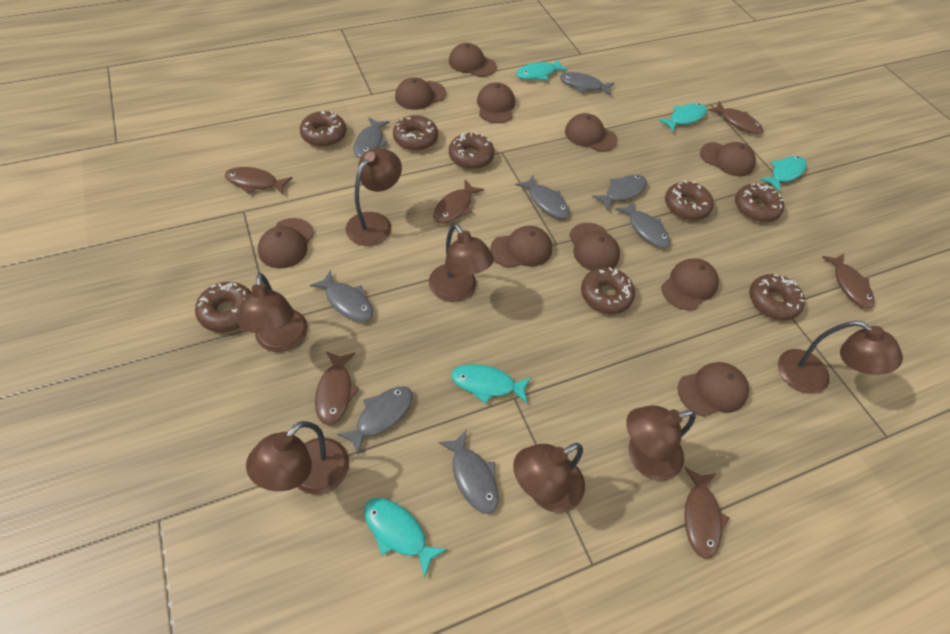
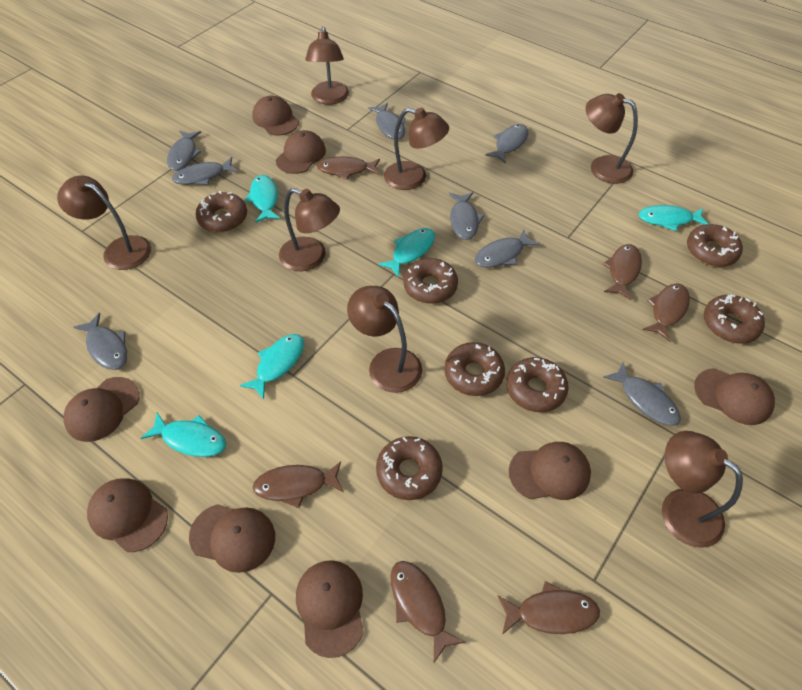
brown cap: 10 -> 8
brown donut: 8 -> 7

